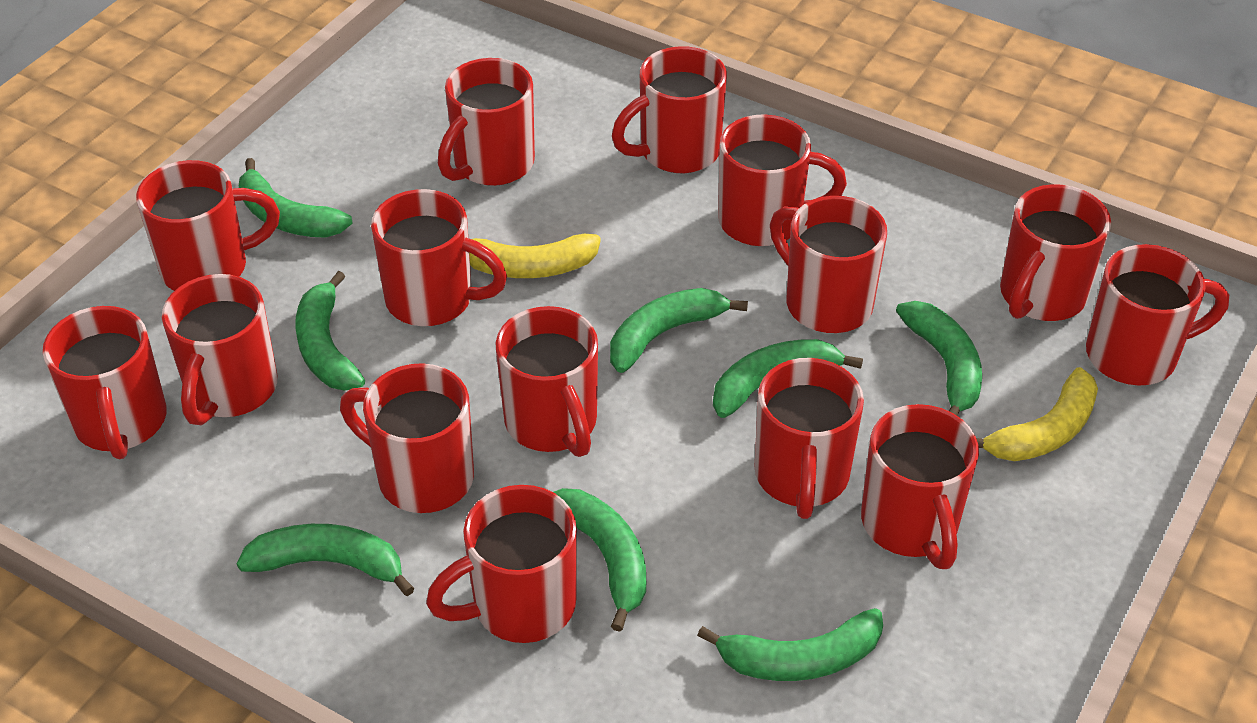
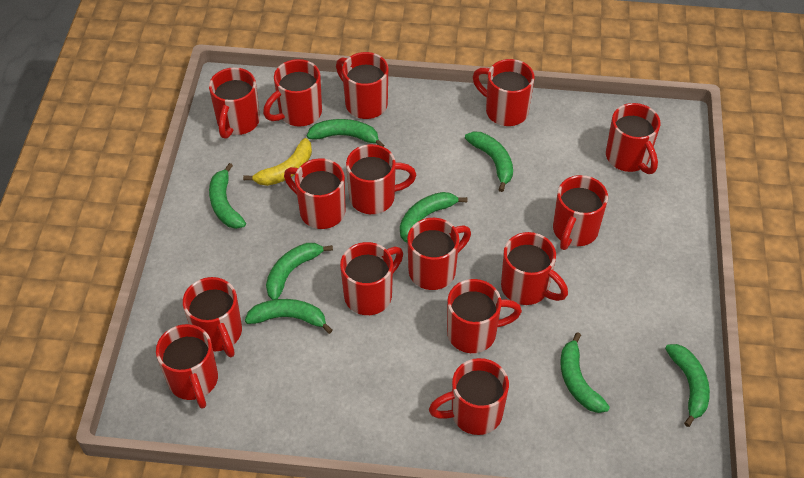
yellow banana: 2 -> 1

